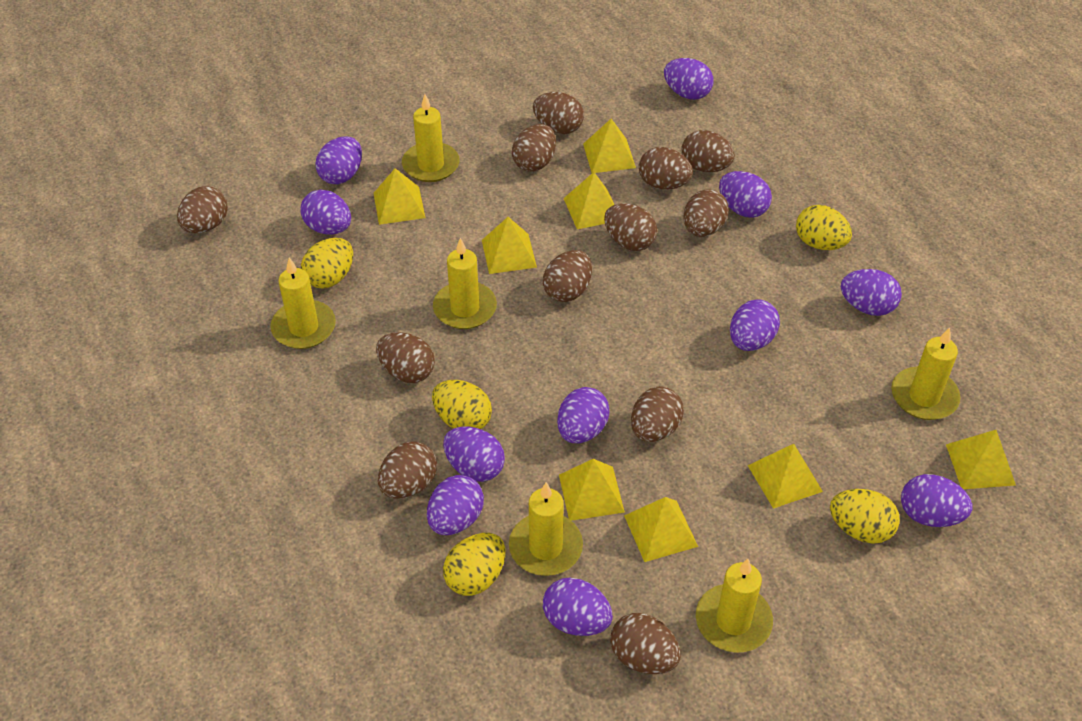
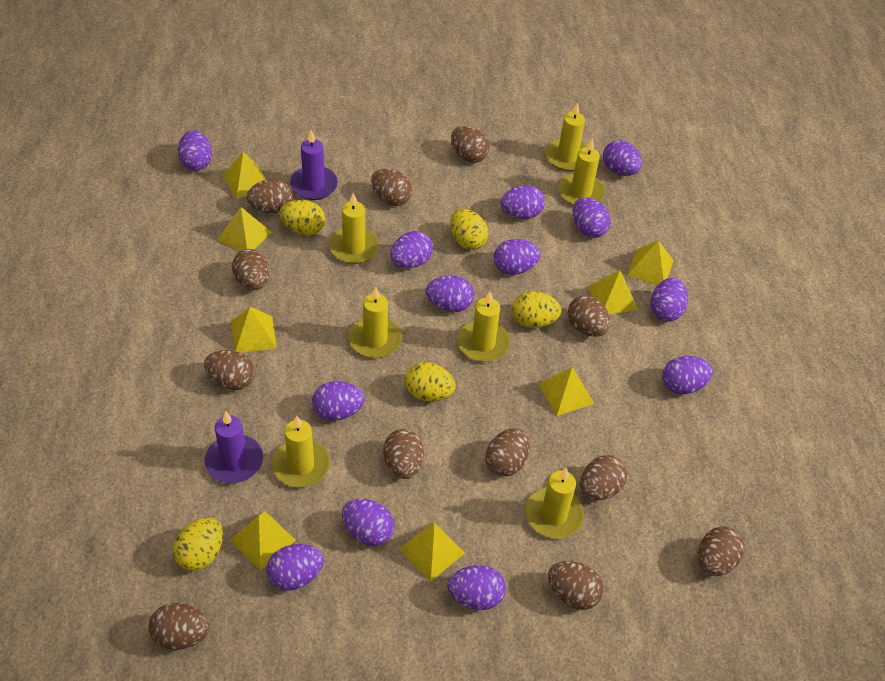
purple candle: 0 -> 2
purple egg: 11 -> 13
yellow candle: 6 -> 7

